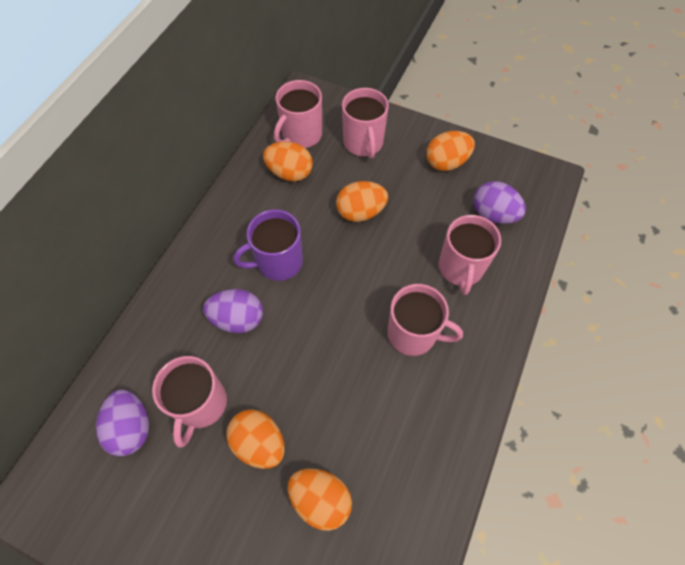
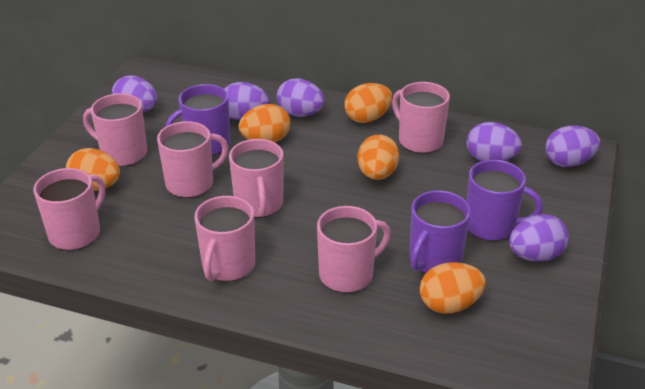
pink mug: 5 -> 7
purple egg: 3 -> 6
purple mug: 1 -> 3

